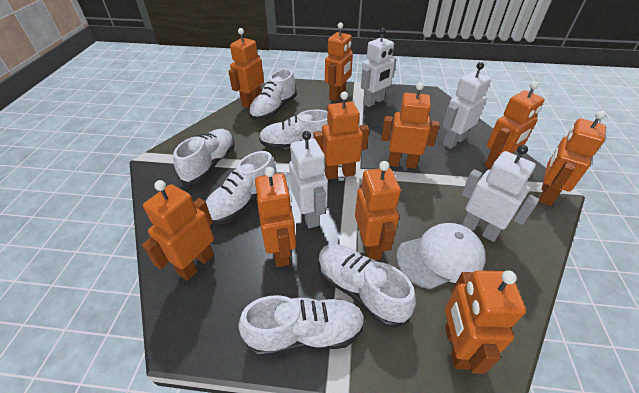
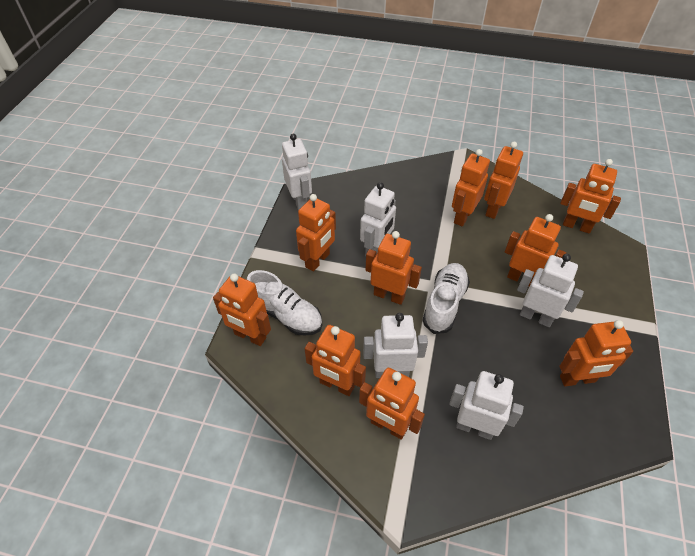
white cap: 1 -> 0
white robot: 4 -> 5
white shoe: 6 -> 2

